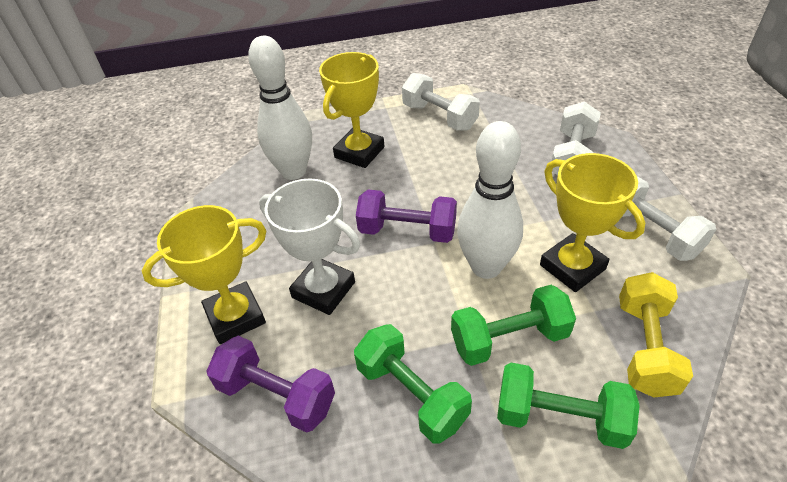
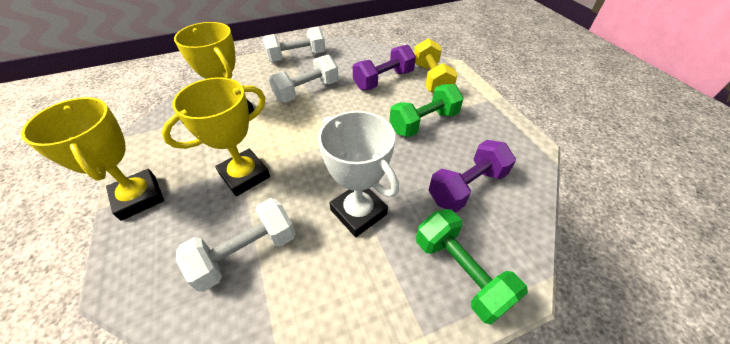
green dumbbell: 3 -> 2
white bowling pin: 2 -> 0

